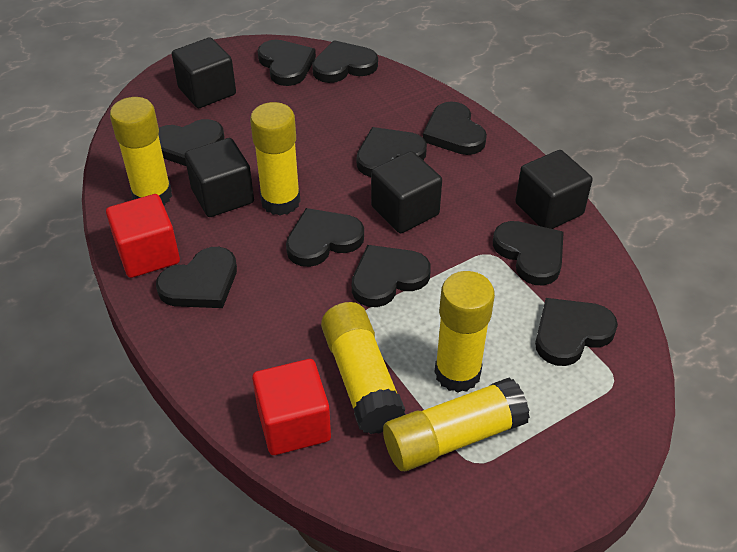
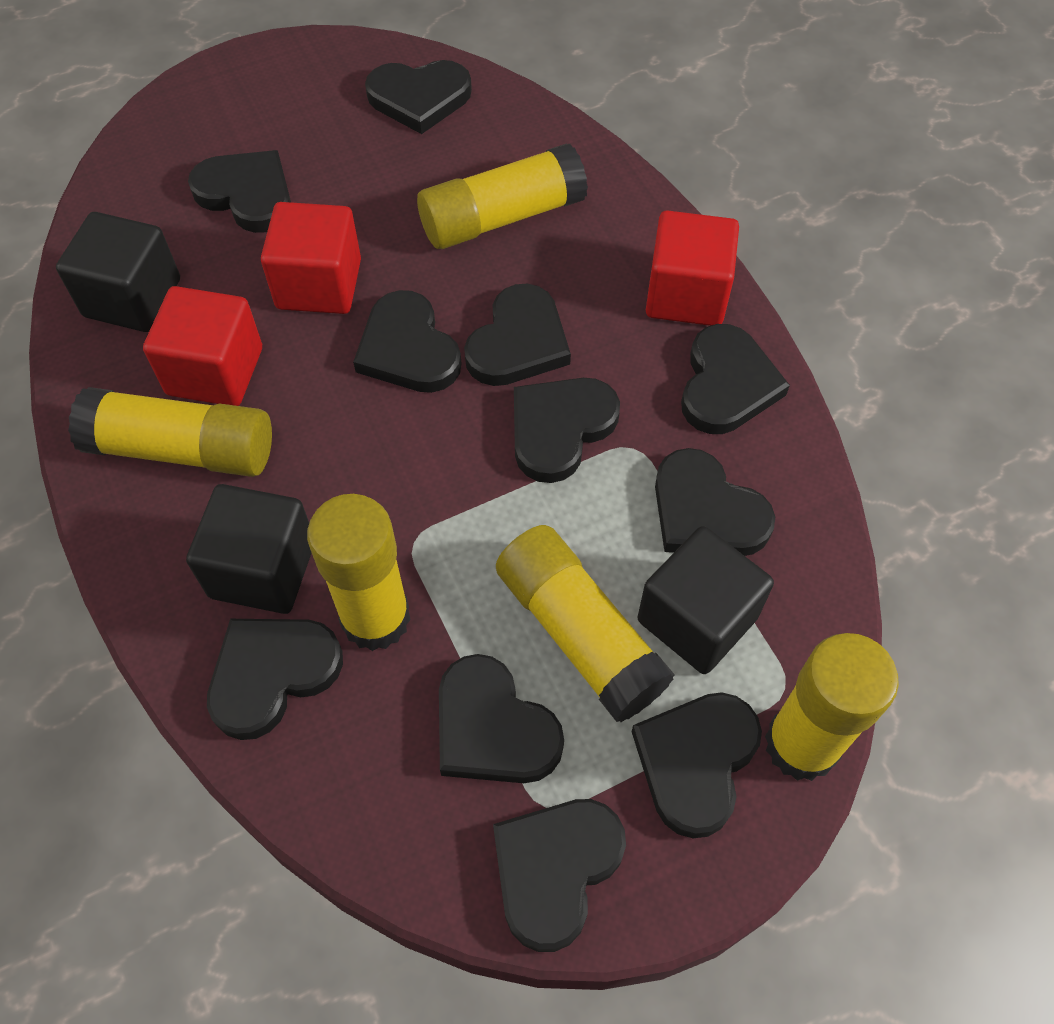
black cube: 4 -> 3
black heart: 10 -> 11
red cube: 2 -> 3

